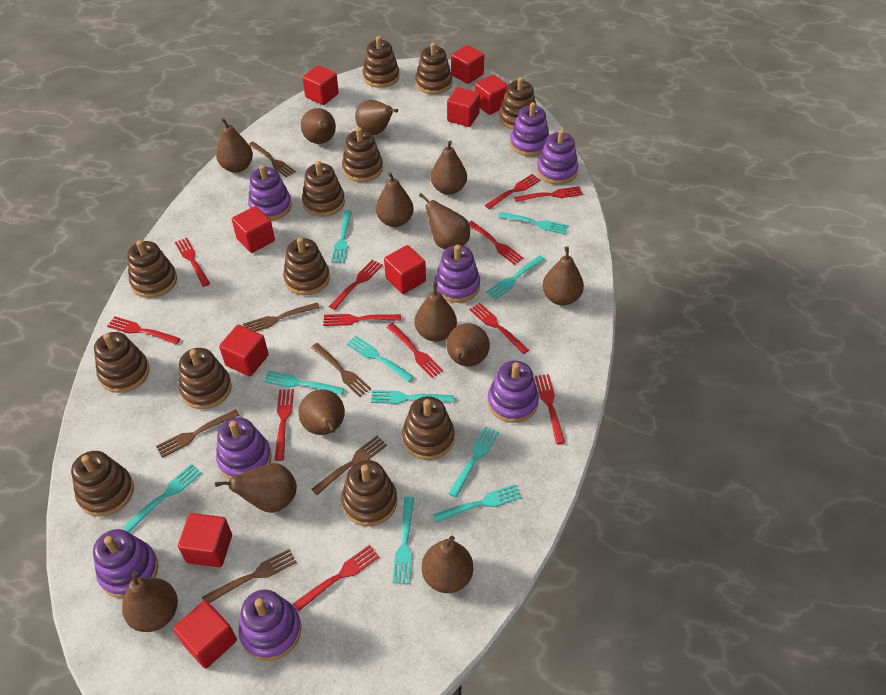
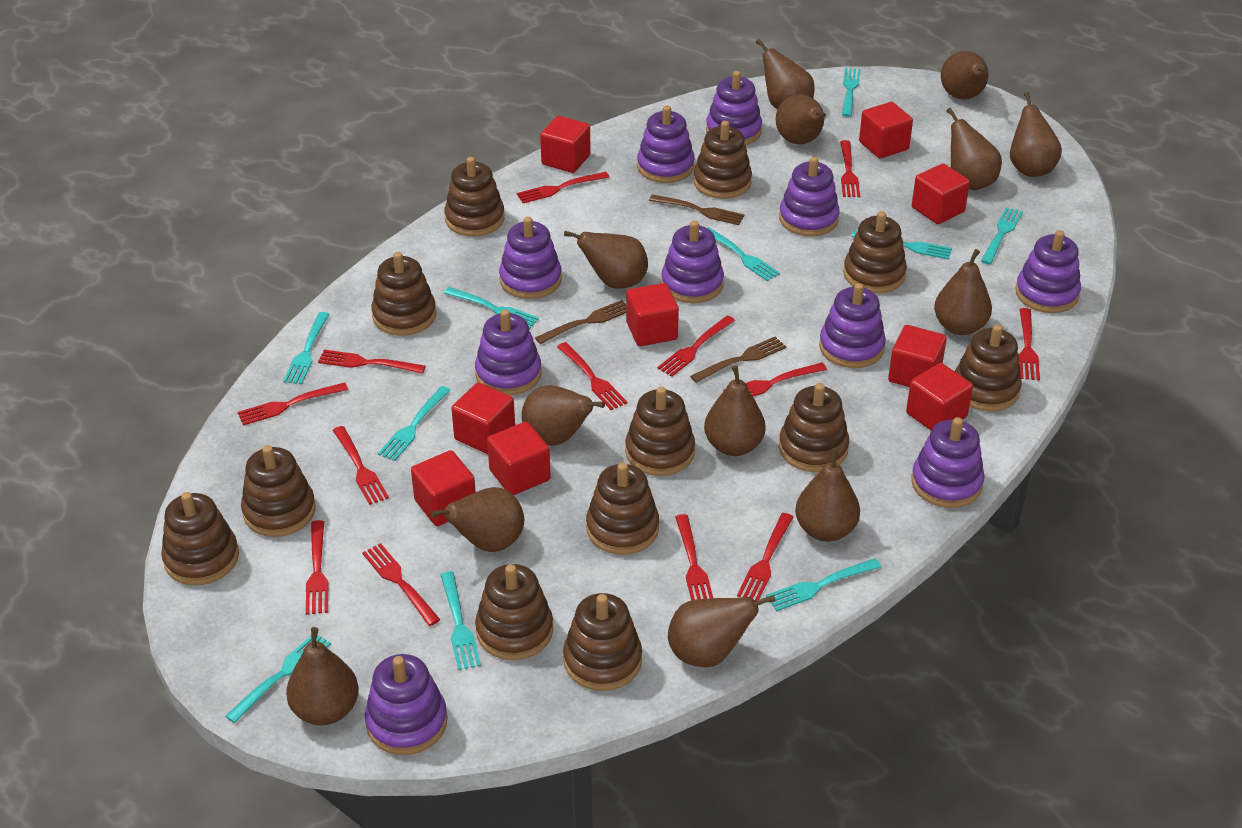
brown fork: 6 -> 3
purple stacking toy: 8 -> 10
red fork: 12 -> 13

